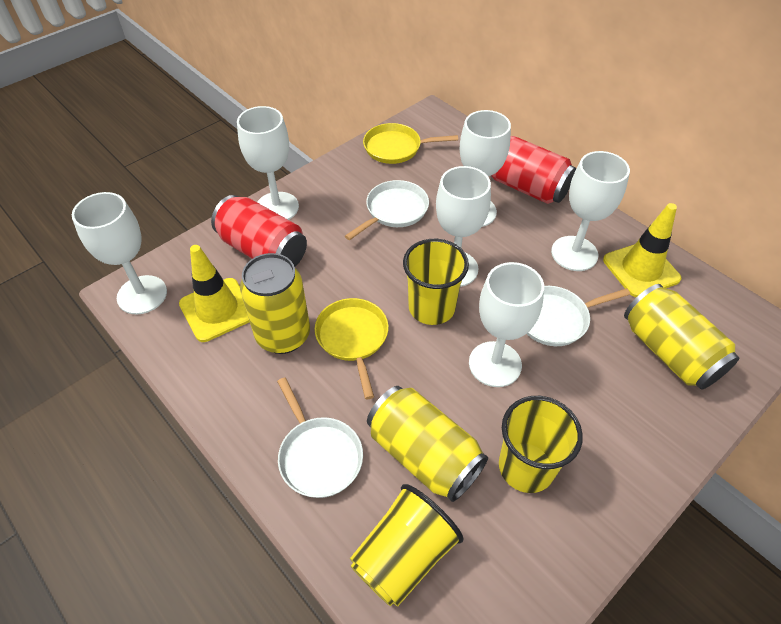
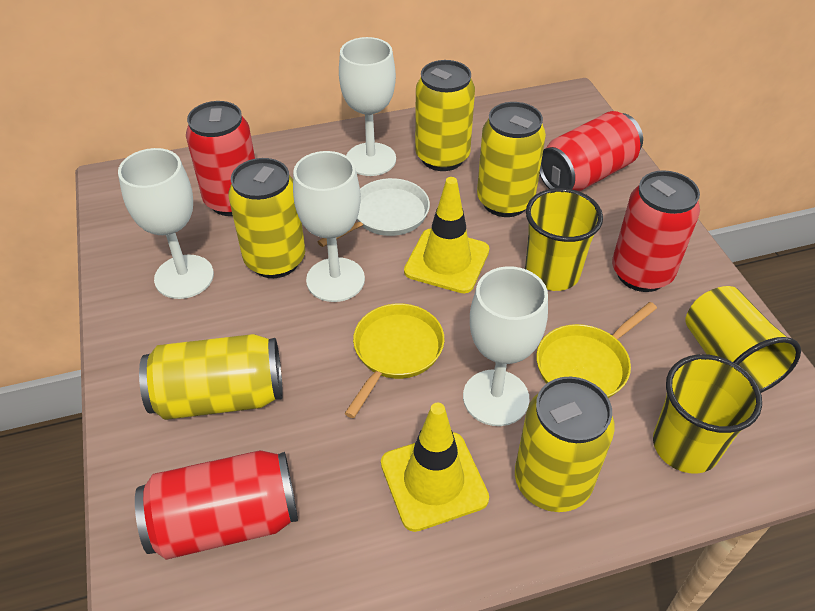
red can: 2 -> 4
white goblet: 6 -> 4
white pan: 3 -> 1
yellow can: 3 -> 5

